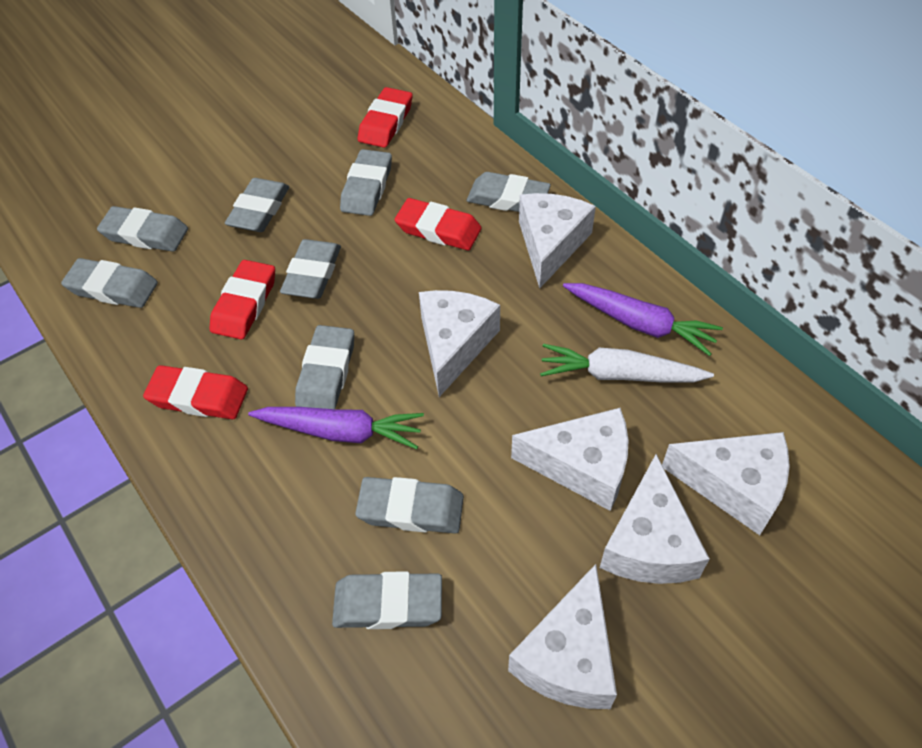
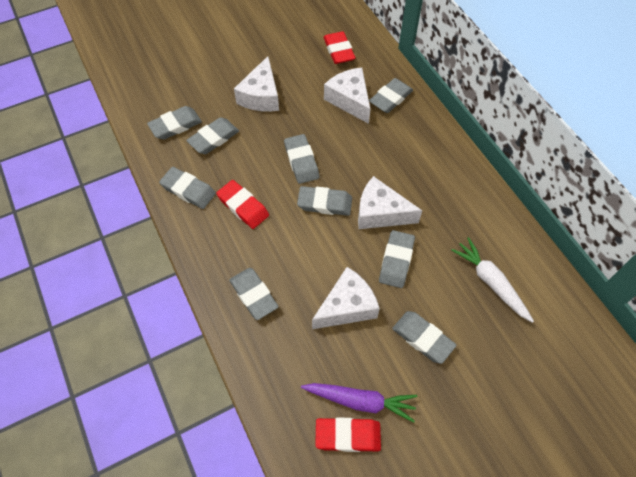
purple carrot: 2 -> 1
red eraser: 4 -> 3
white cheese: 6 -> 4

